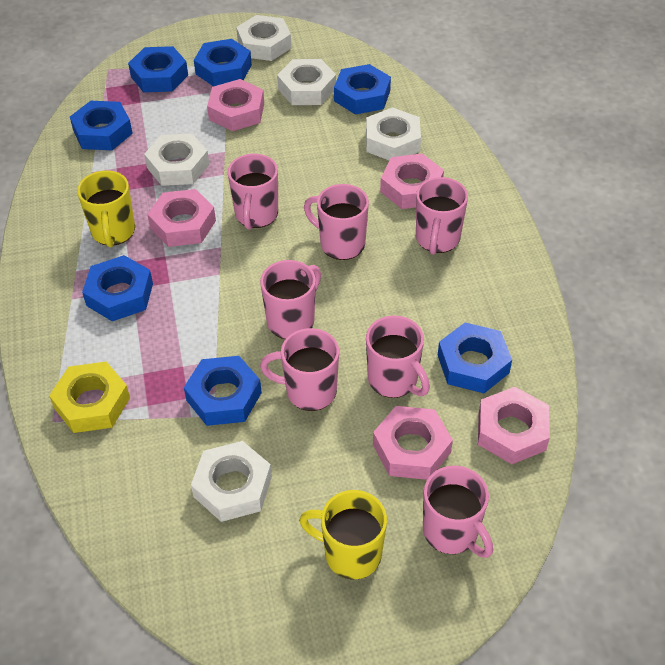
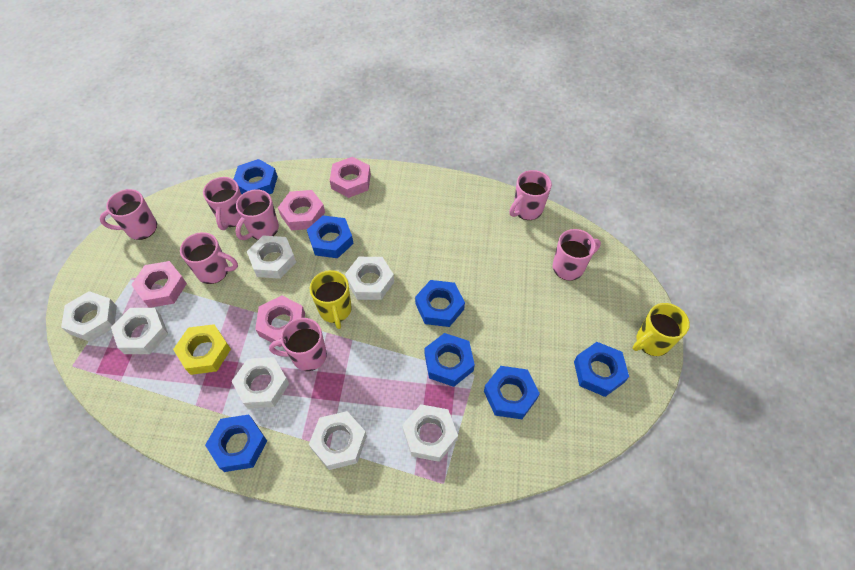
pink nut: 5 -> 4
white nut: 5 -> 7

